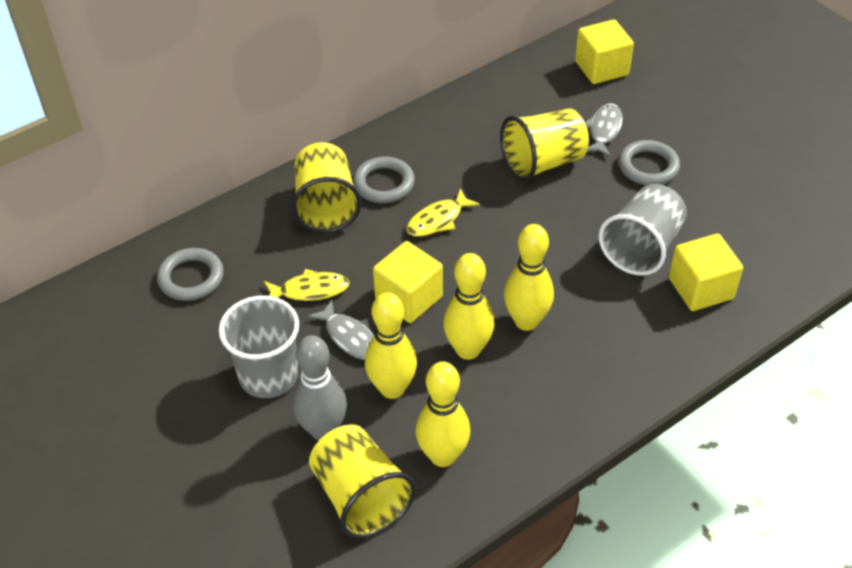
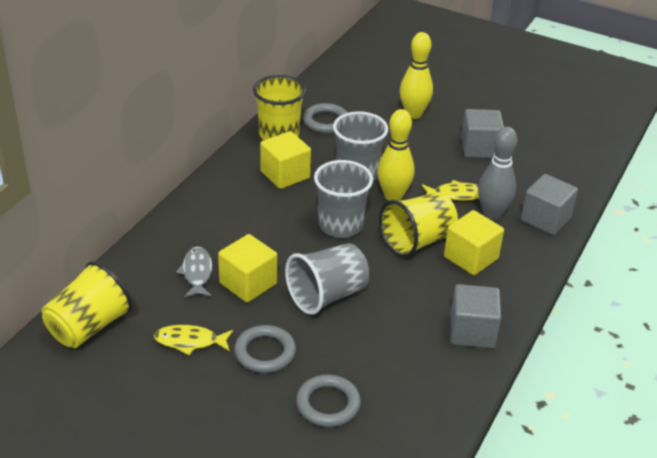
grey cube: 0 -> 3
grey cup: 2 -> 3
grey fish: 2 -> 1
yellow bowling pin: 4 -> 2

